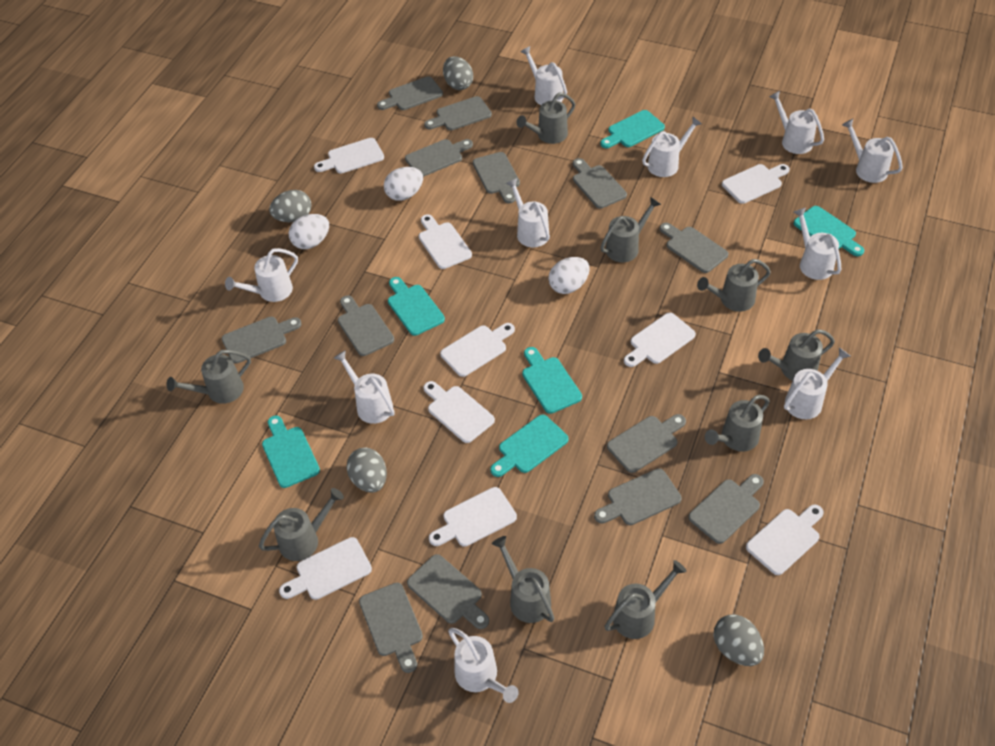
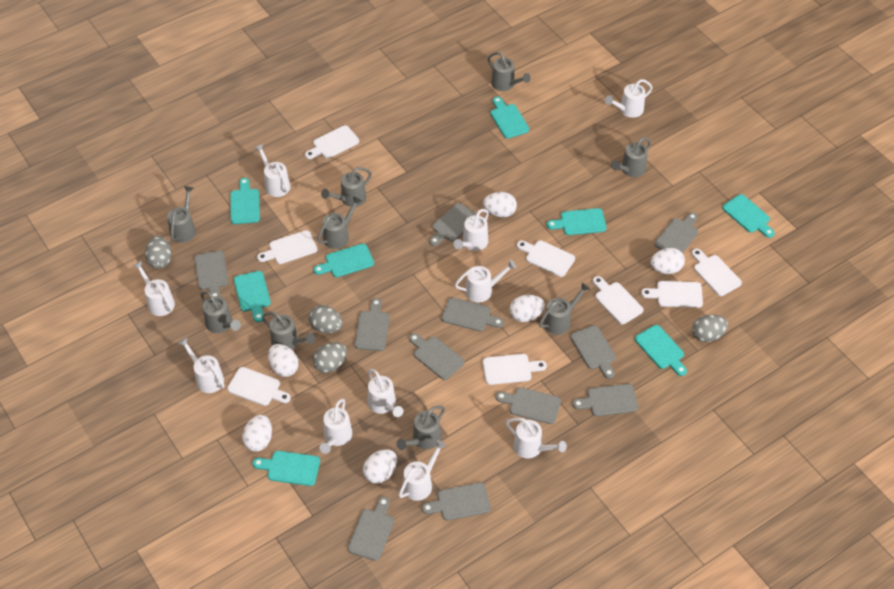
grey cutting board: 13 -> 11
turquoise cutting board: 6 -> 8
white cutting board: 9 -> 8
white egg: 3 -> 6

